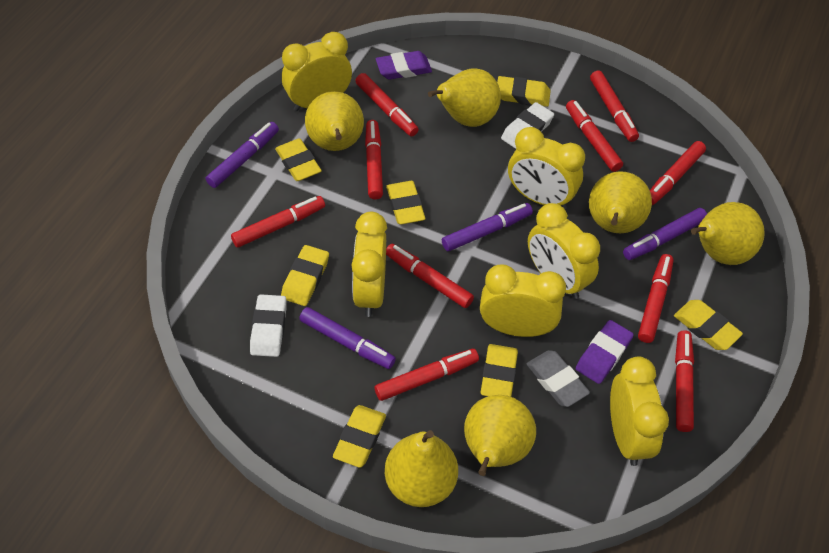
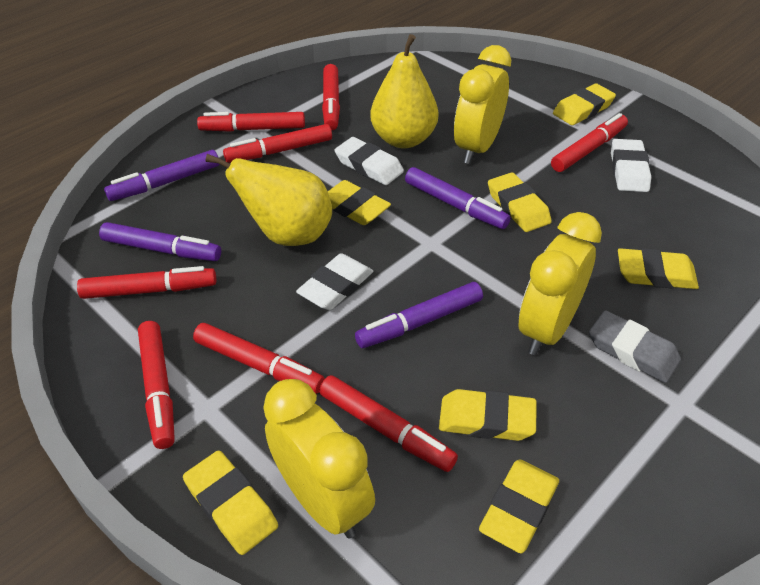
purple eraser: 2 -> 0
red marker: 10 -> 8
white eraser: 2 -> 3
yellow clock: 6 -> 3
yellow pear: 6 -> 2

